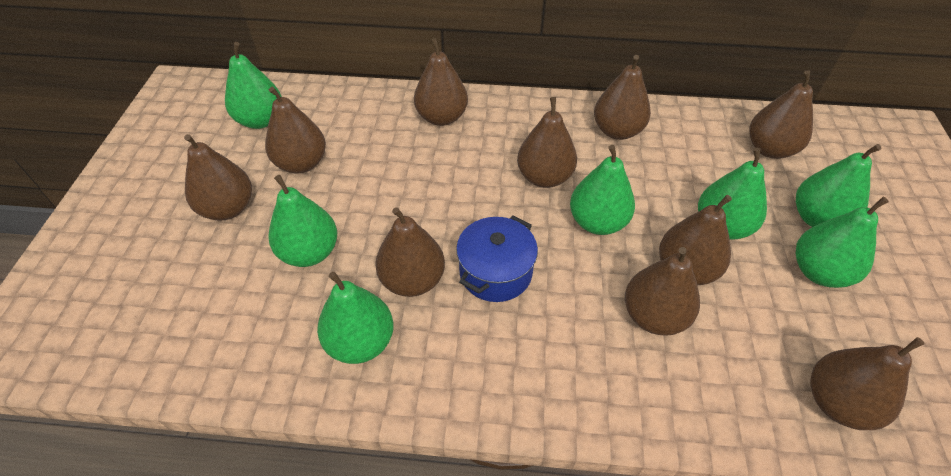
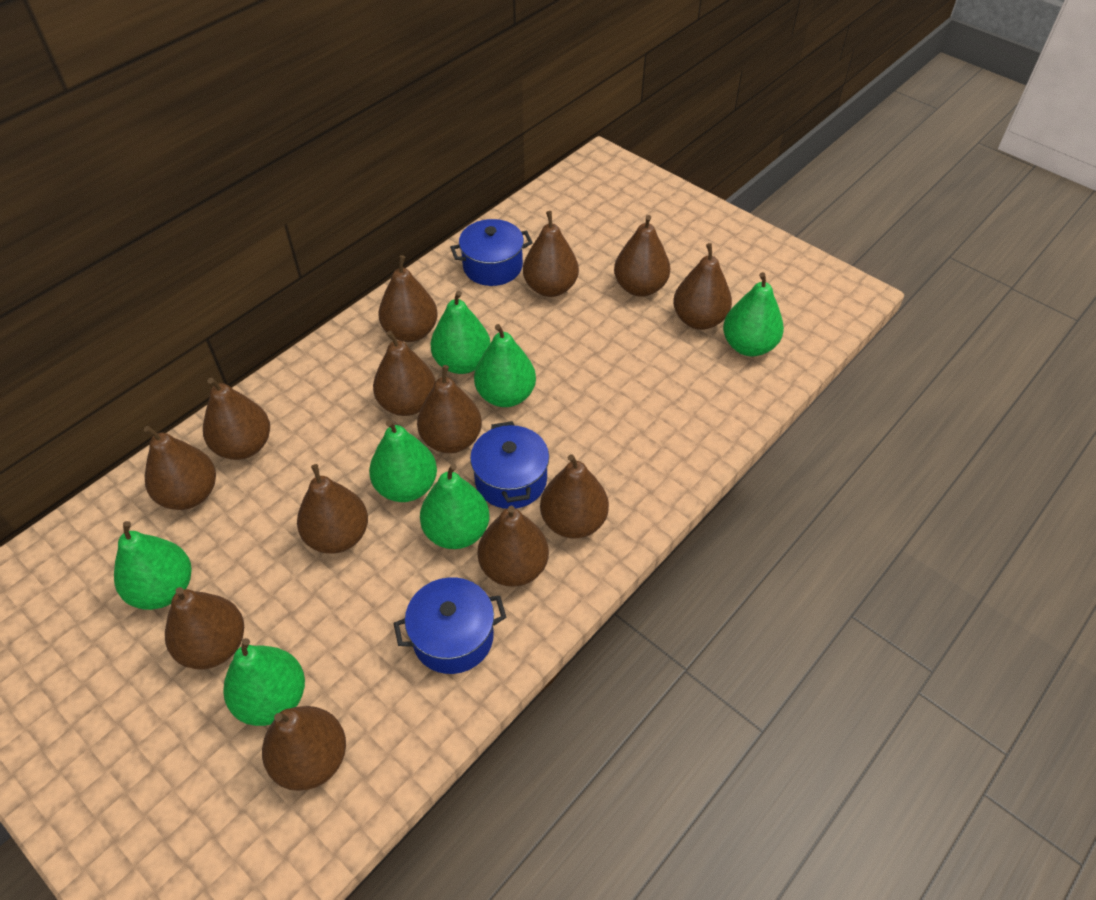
blue pot: 1 -> 3
brown pear: 10 -> 13

